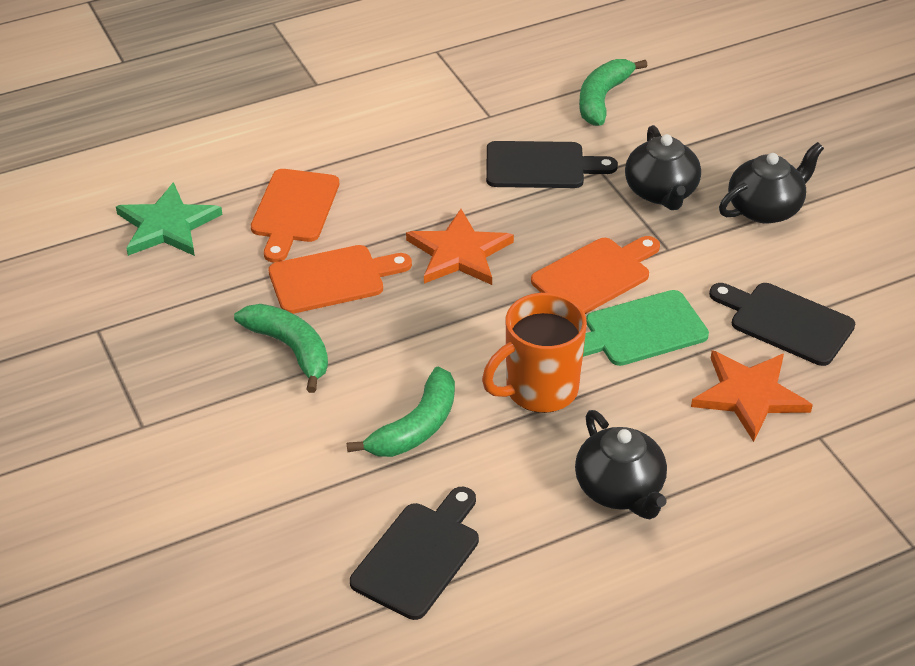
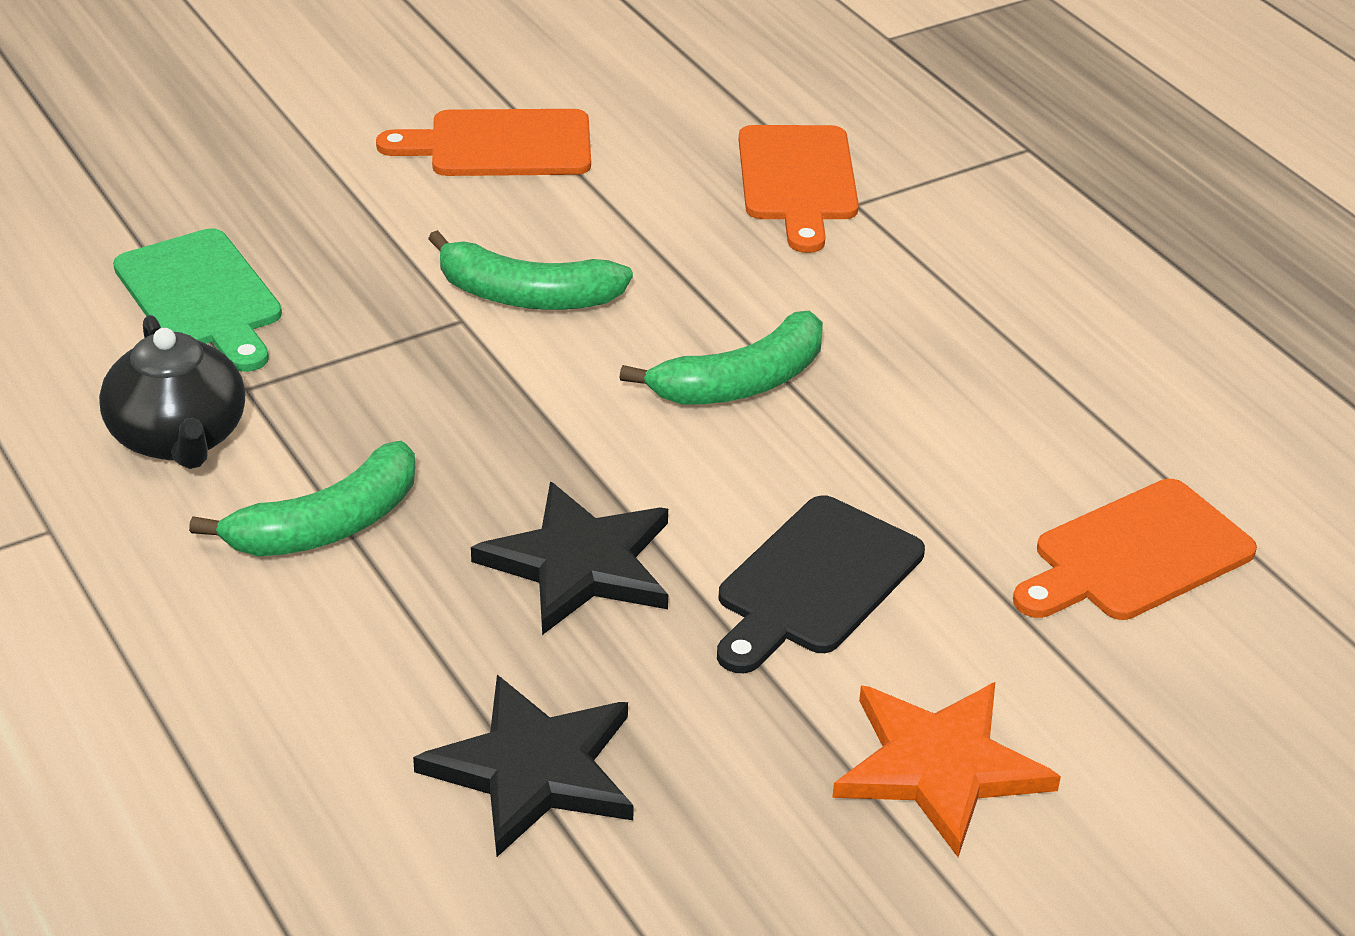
black cutting board: 3 -> 1
black star: 0 -> 2
black teapot: 3 -> 1
green star: 1 -> 0
orange mug: 1 -> 0
orange star: 2 -> 1

